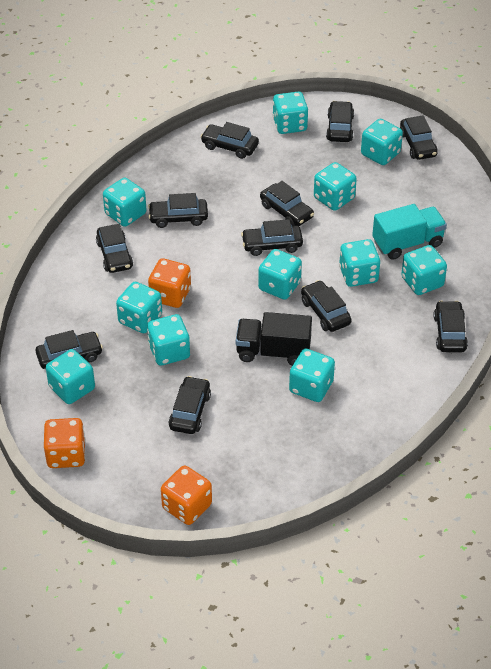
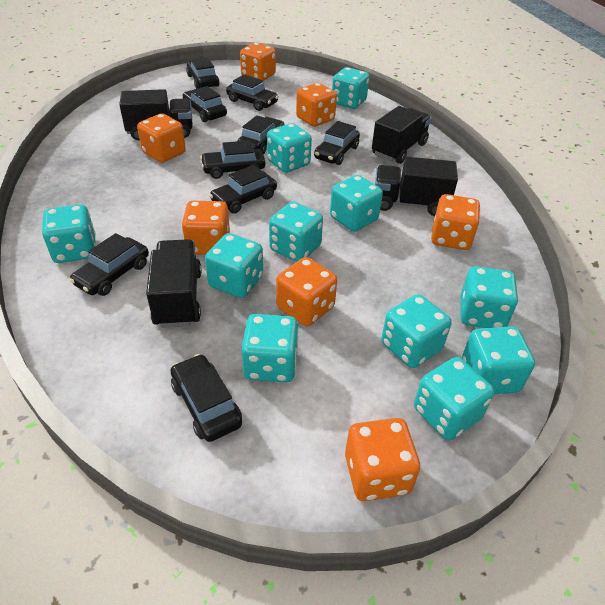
black car: 11 -> 9
black truck: 1 -> 4
orange dice: 3 -> 7
turquoise truck: 1 -> 0

